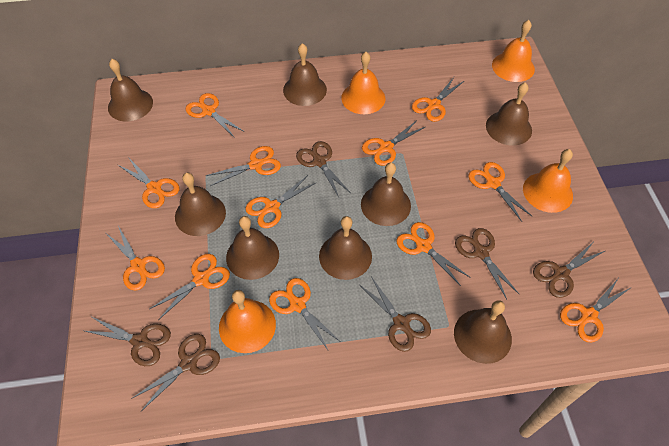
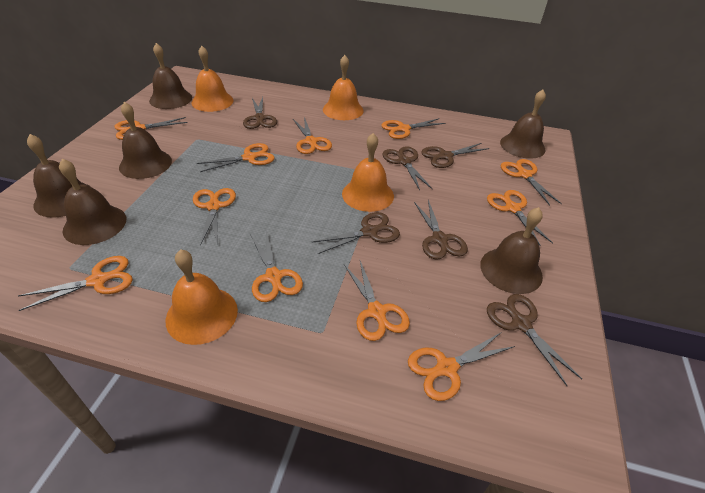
brown bell: 8 -> 6
orange scissors: 12 -> 11

